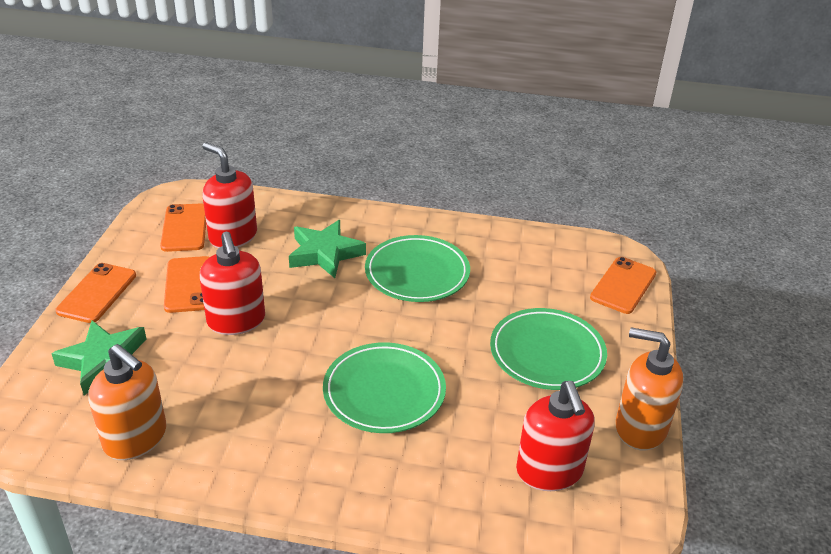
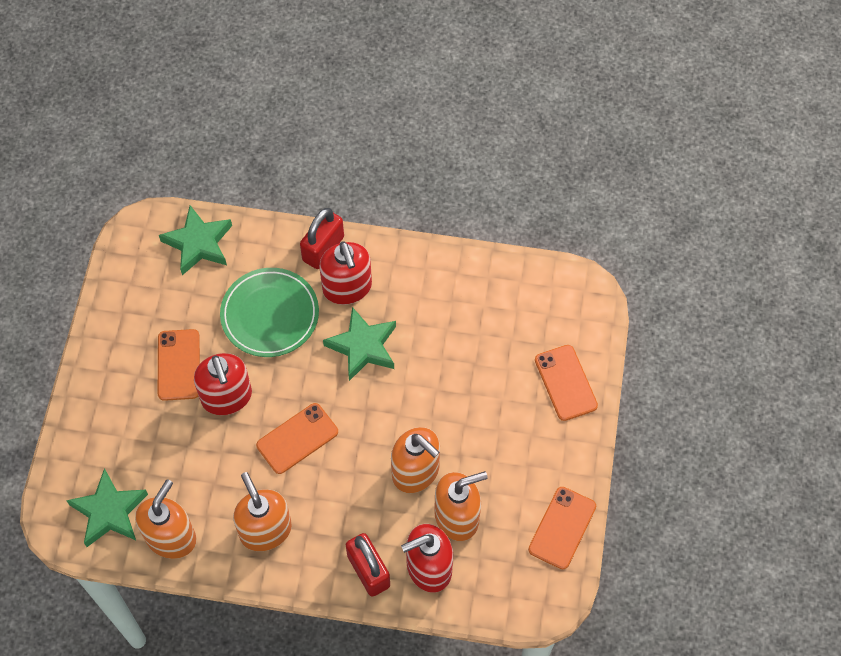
green plate: 3 -> 1
green star: 2 -> 3
orange soap dispenser: 2 -> 4
red padlock: 0 -> 2

